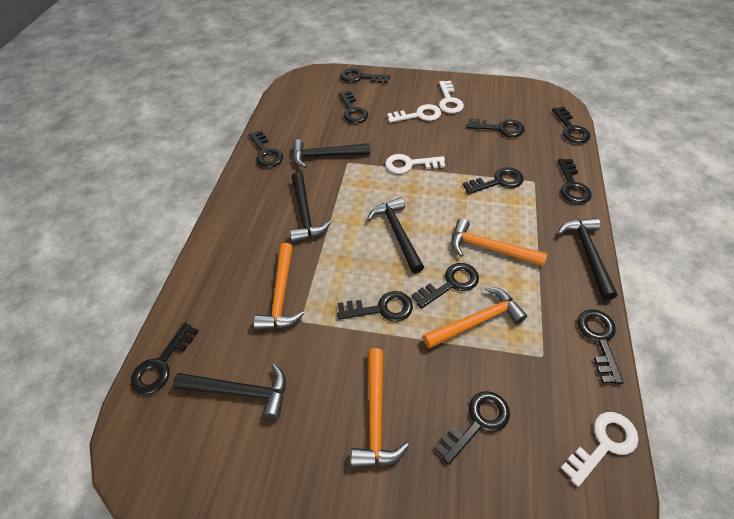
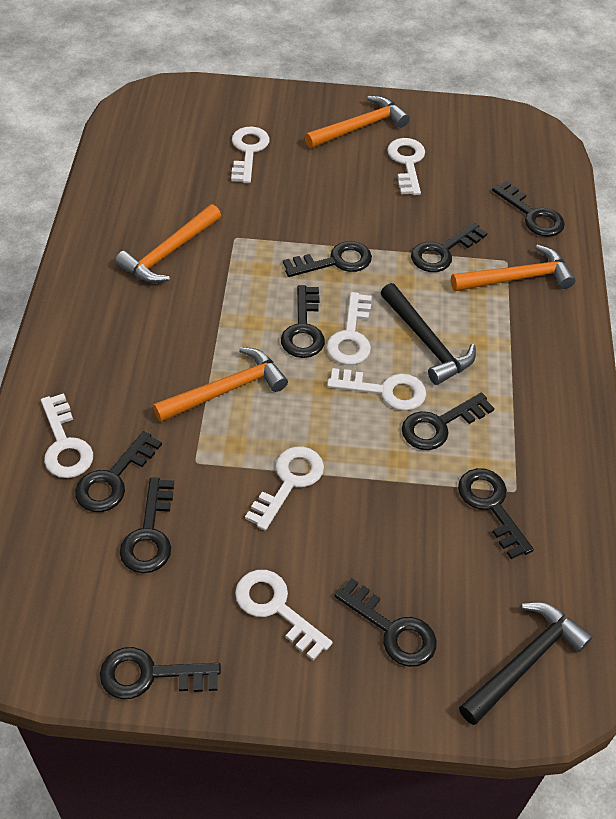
black hammer: 5 -> 2
black key: 12 -> 10
white key: 4 -> 7

